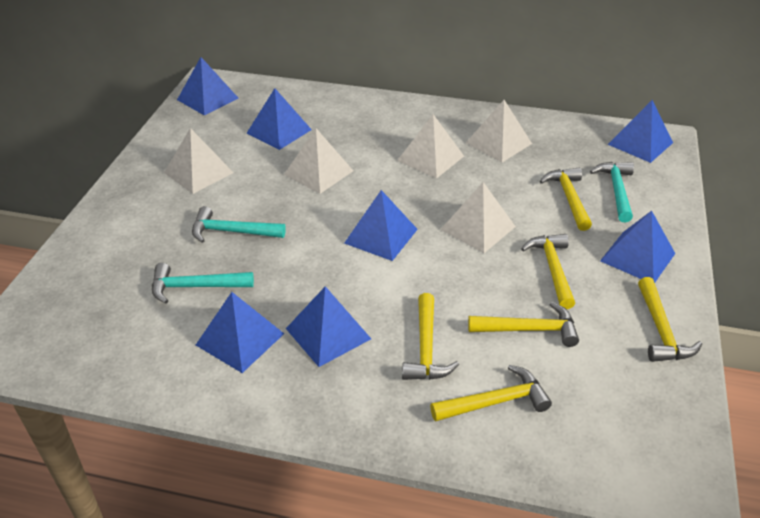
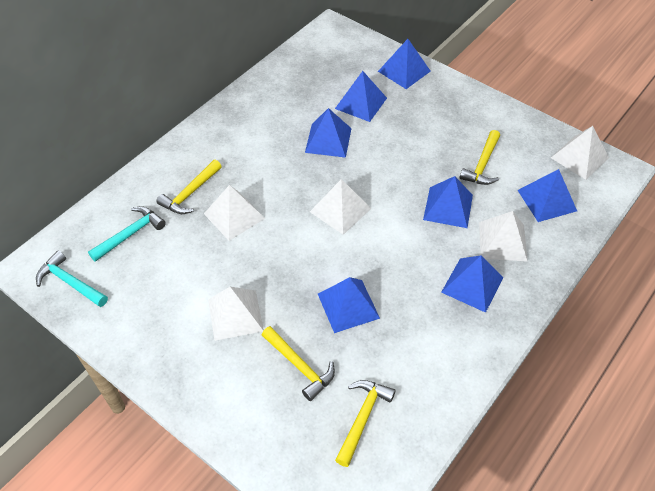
turquoise hammer: 3 -> 2
yellow hammer: 6 -> 4

